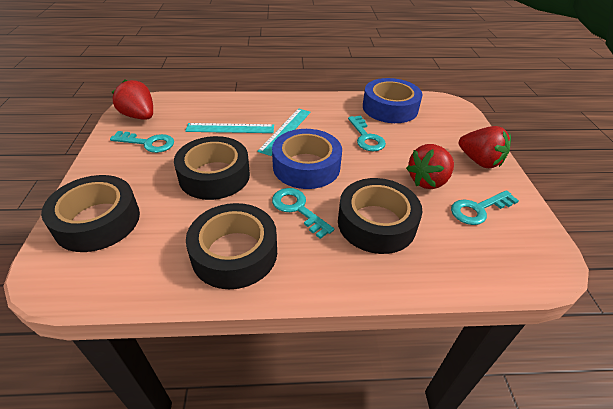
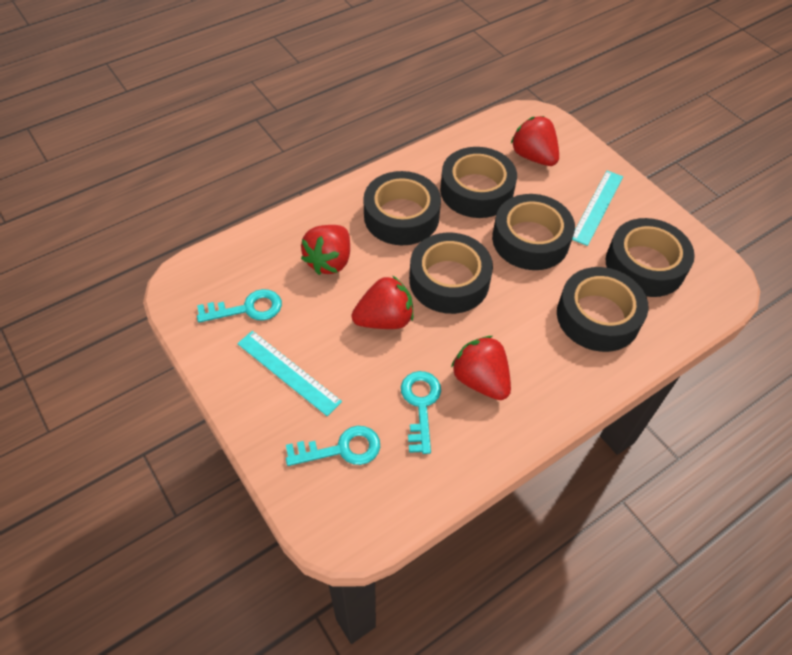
black tape: 4 -> 6
blue tape: 2 -> 0
red strawberry: 3 -> 4
turquoise key: 4 -> 3

